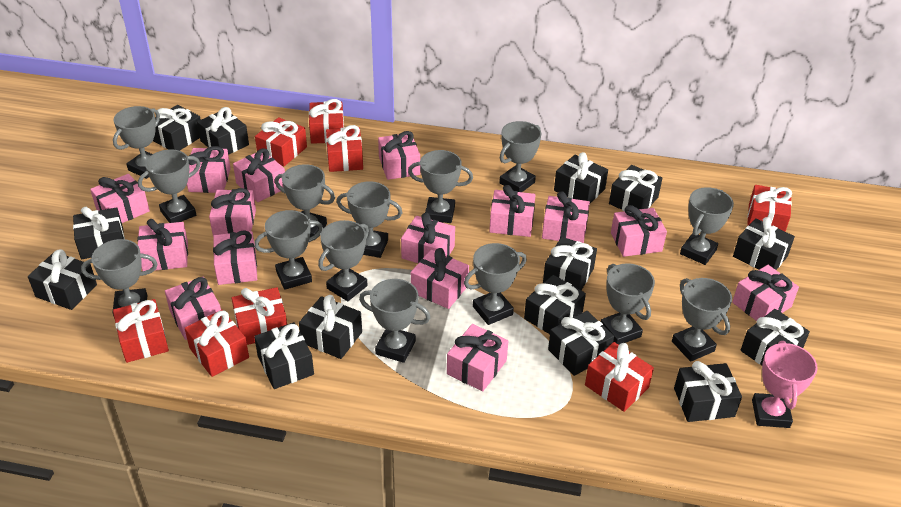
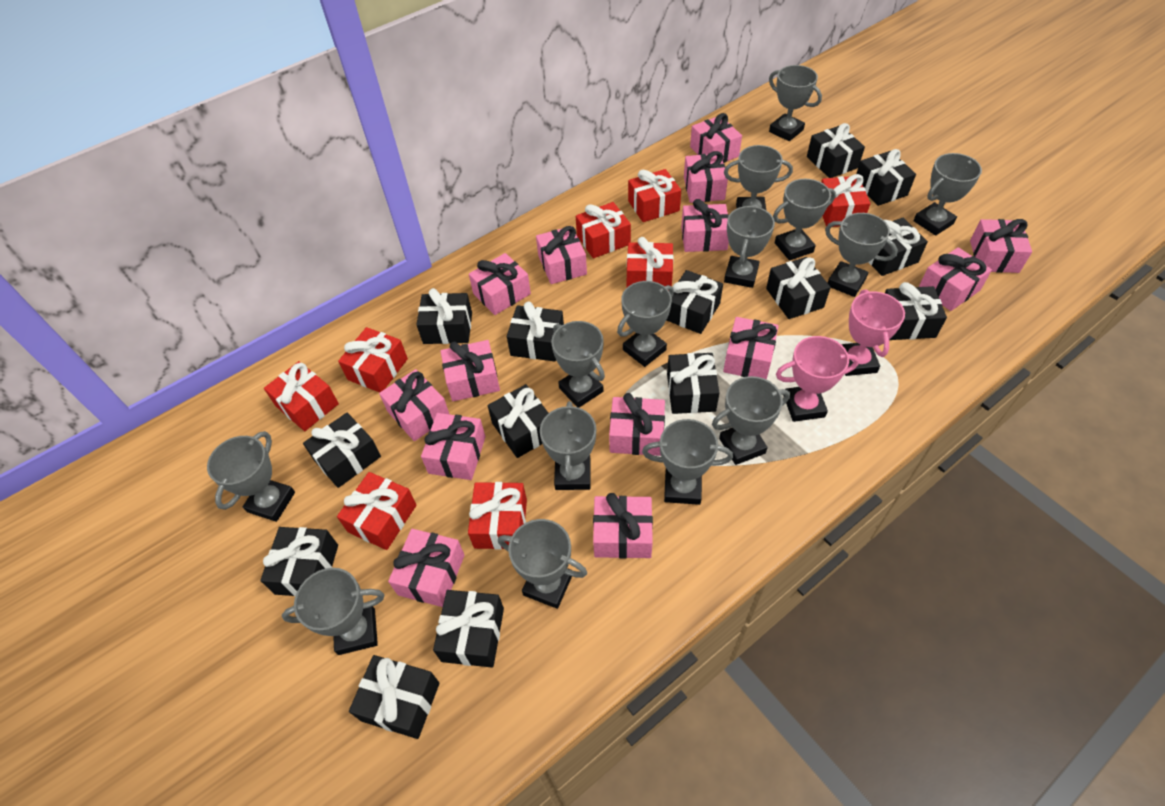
pink gift: 15 -> 14
pink trophy: 1 -> 2

